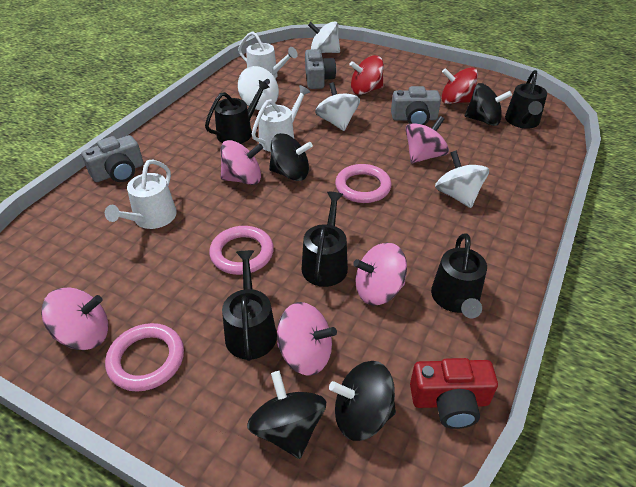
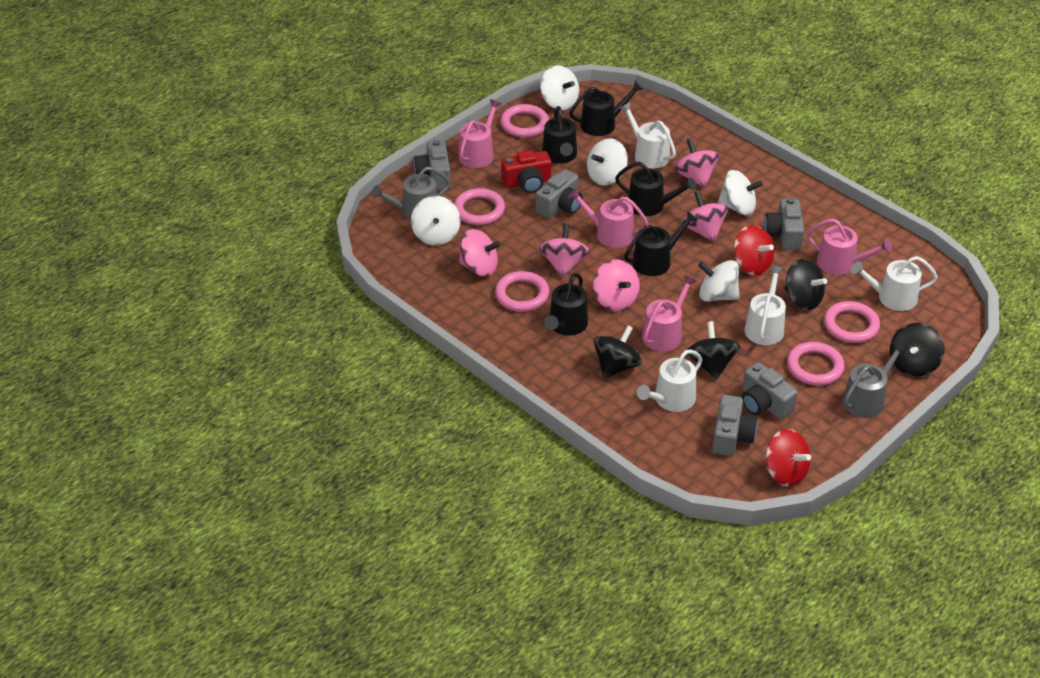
grey camera: 3 -> 5
grey watering can: 0 -> 2
pink ring: 3 -> 5
pink watering can: 0 -> 4
white spinning top: 4 -> 5
white watering can: 3 -> 4

